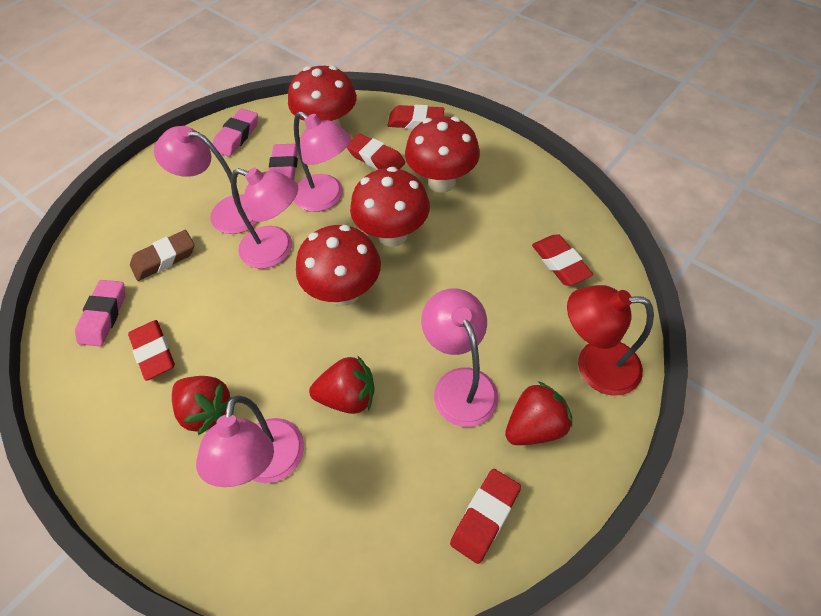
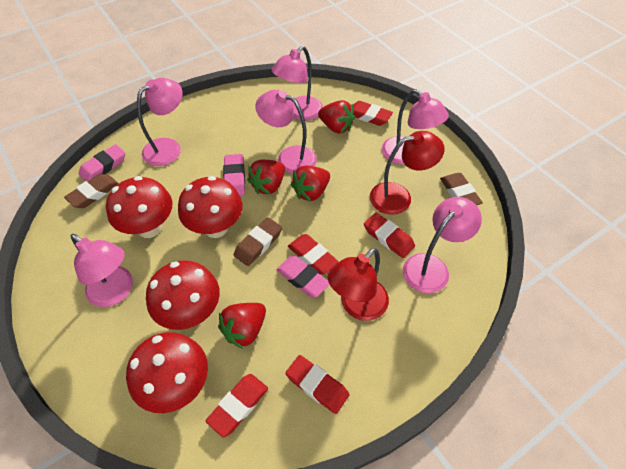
brown eraser: 1 -> 3
pink lamp: 5 -> 6
red lamp: 1 -> 2
red strawberry: 3 -> 4

